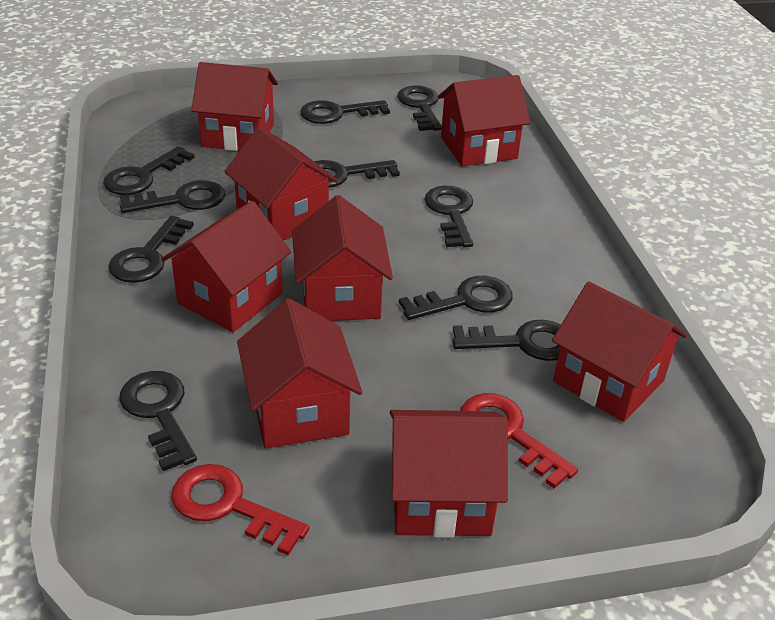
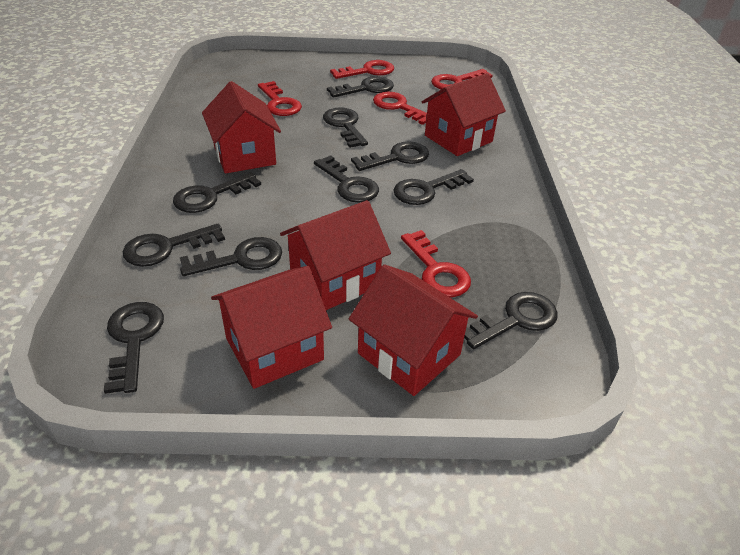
red house: 8 -> 5
red key: 2 -> 5

